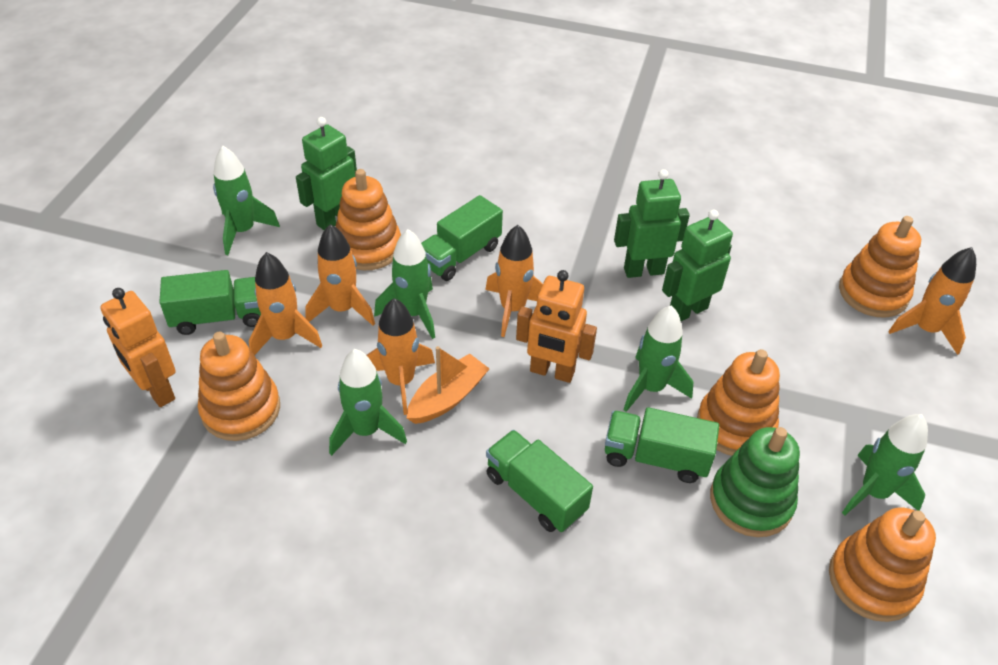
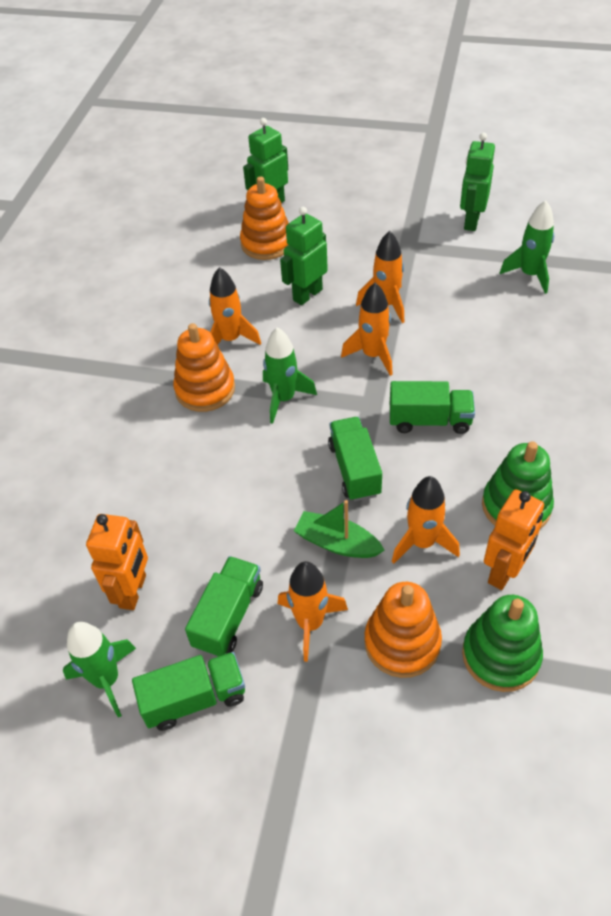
green boat: 0 -> 1
green rocket: 5 -> 3
green stacking toy: 1 -> 2
orange boat: 1 -> 0
orange stacking toy: 5 -> 3

